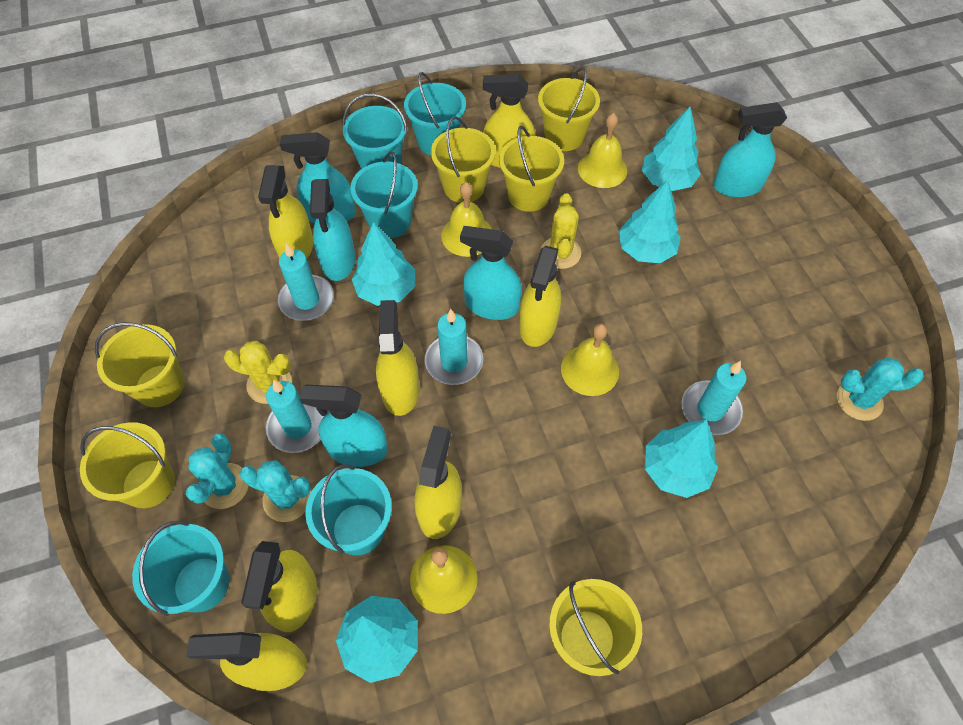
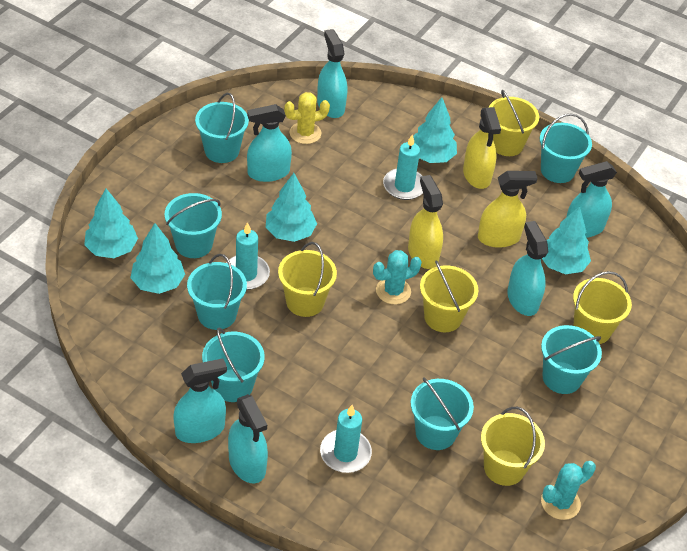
turquoise bucket: 5 -> 7
turquoise cactus: 3 -> 2
turquoise candle: 4 -> 3
turquoise spray bottle: 5 -> 6
yellow bell: 4 -> 0
yellow bucket: 6 -> 5
yellow cactus: 2 -> 1
yellow spray bottle: 7 -> 3

